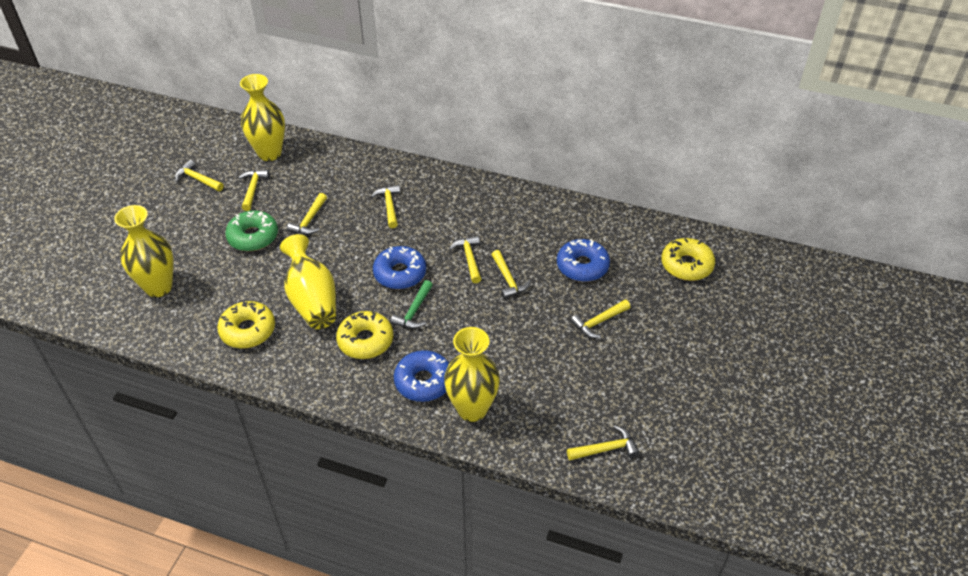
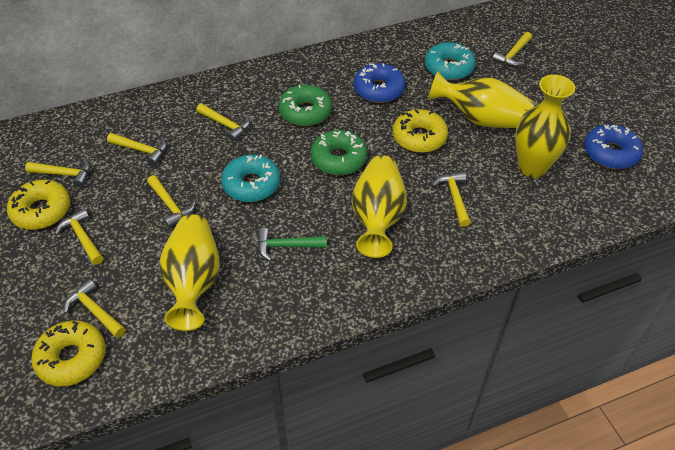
blue donut: 3 -> 2
green donut: 1 -> 2
turquoise donut: 0 -> 2

